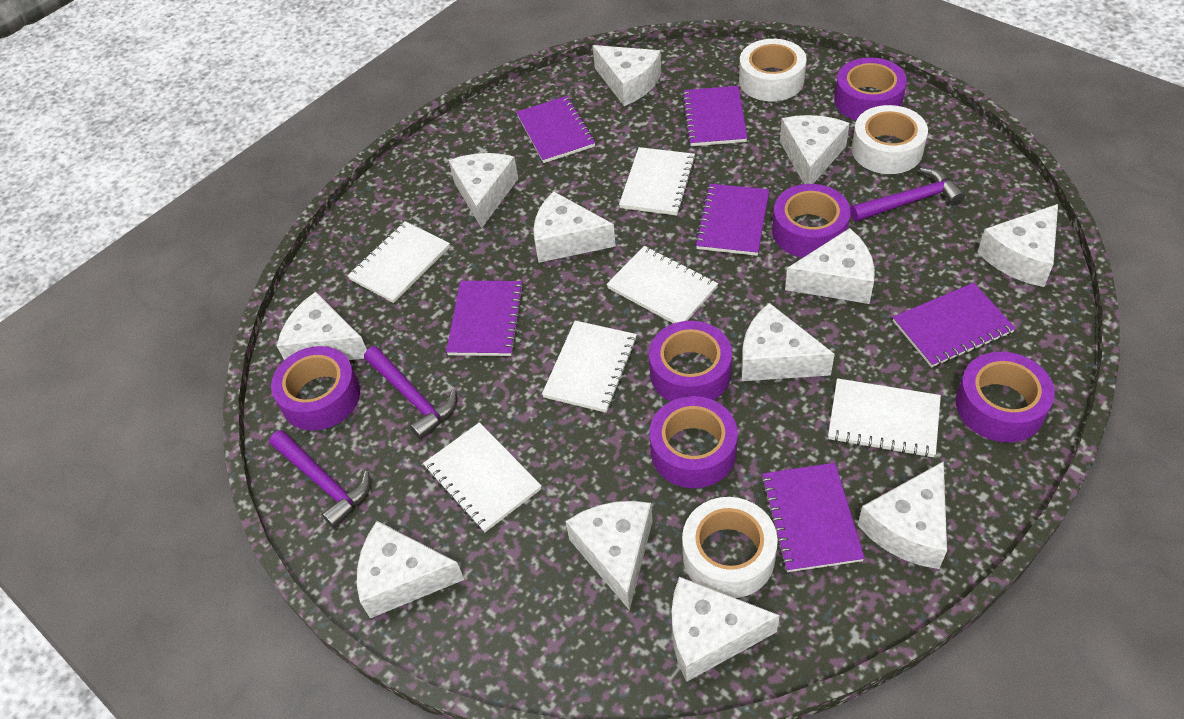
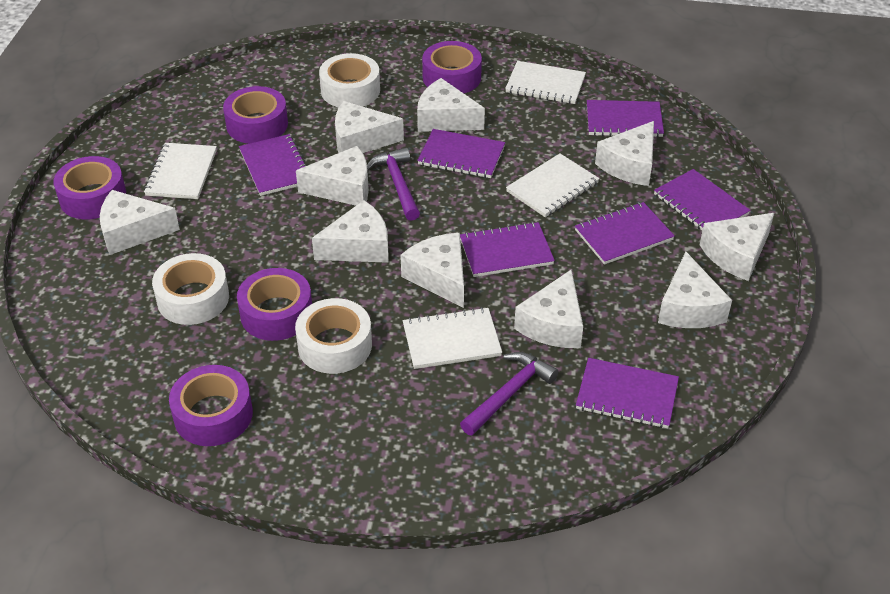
purple hammer: 3 -> 2
purple notebook: 6 -> 7
purple tape: 6 -> 5
white cheese: 12 -> 10
white notebook: 6 -> 4

